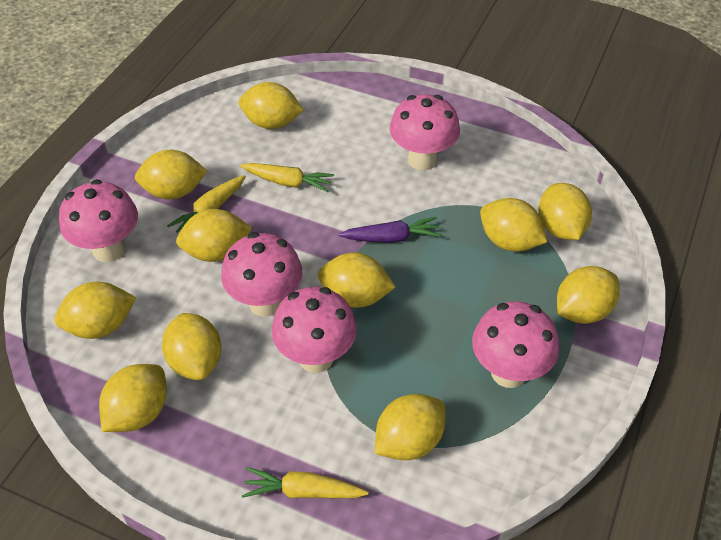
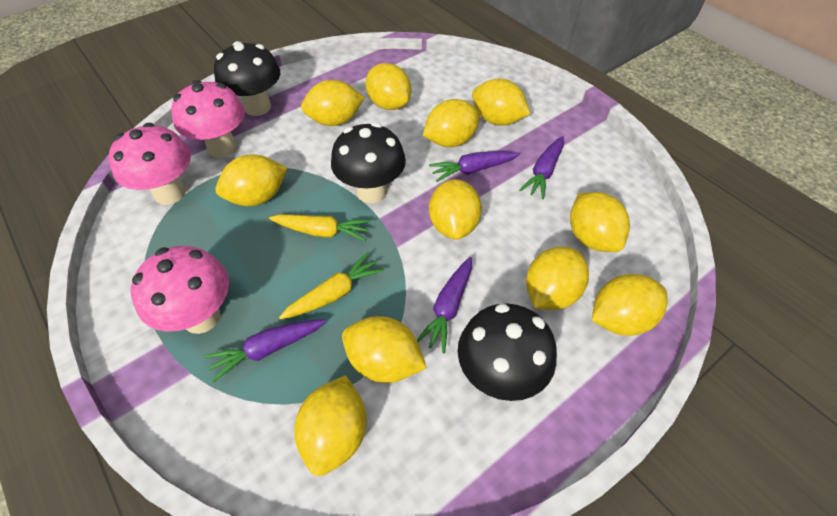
black mushroom: 0 -> 3
pink mushroom: 5 -> 3
purple carrot: 1 -> 4
yellow carrot: 3 -> 2

